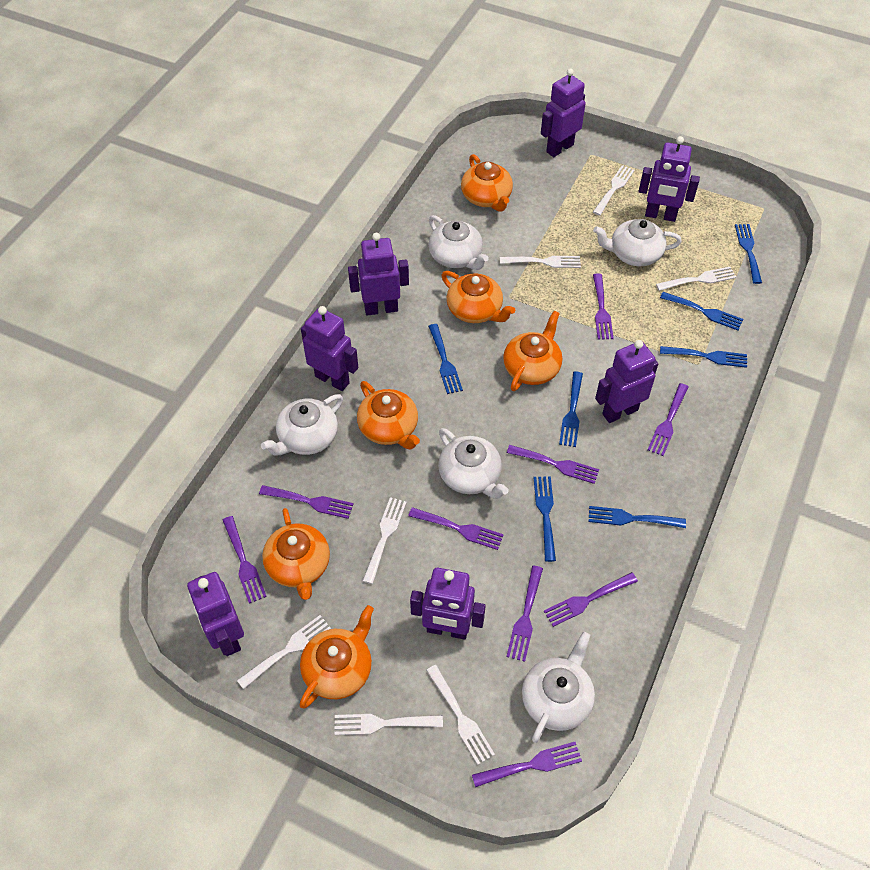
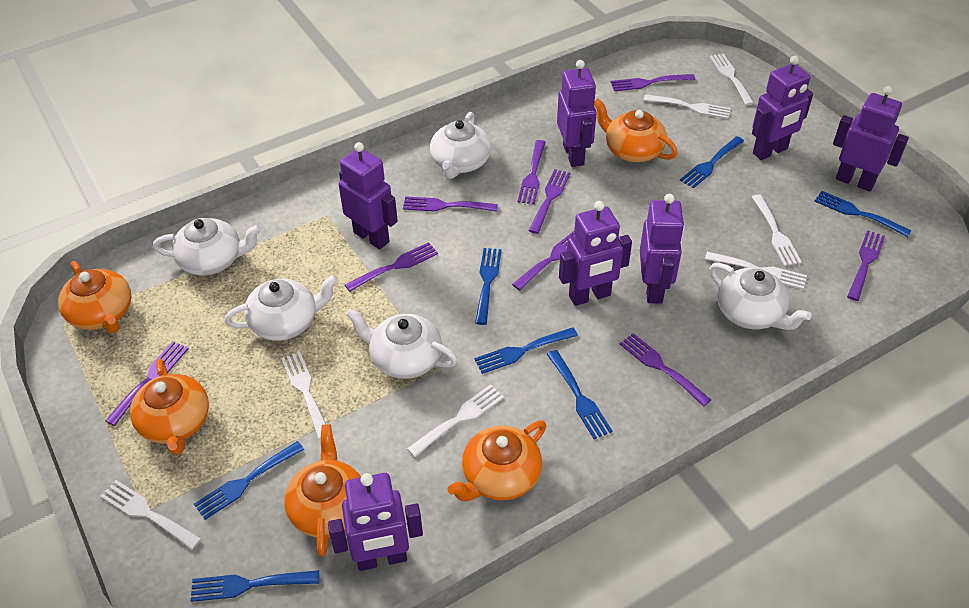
orange teapot: 6 -> 5

